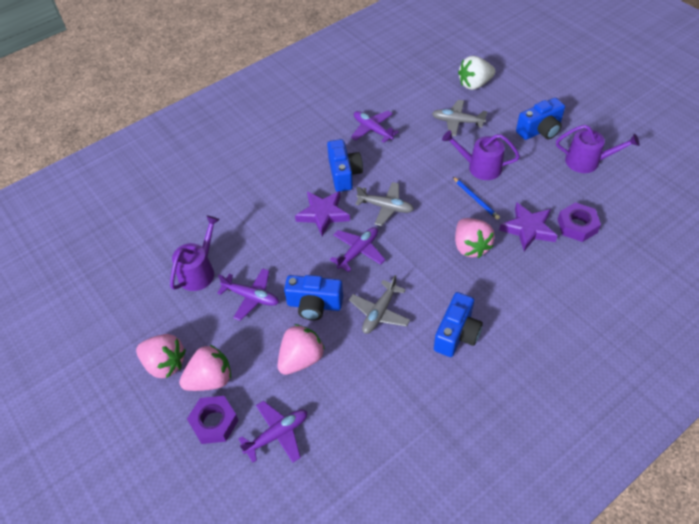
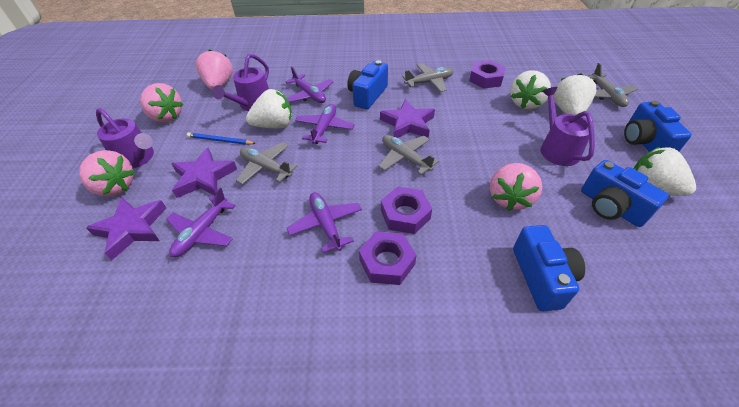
grey plane: 3 -> 4
purple nut: 2 -> 3
purple star: 2 -> 3
white strawberry: 1 -> 4

